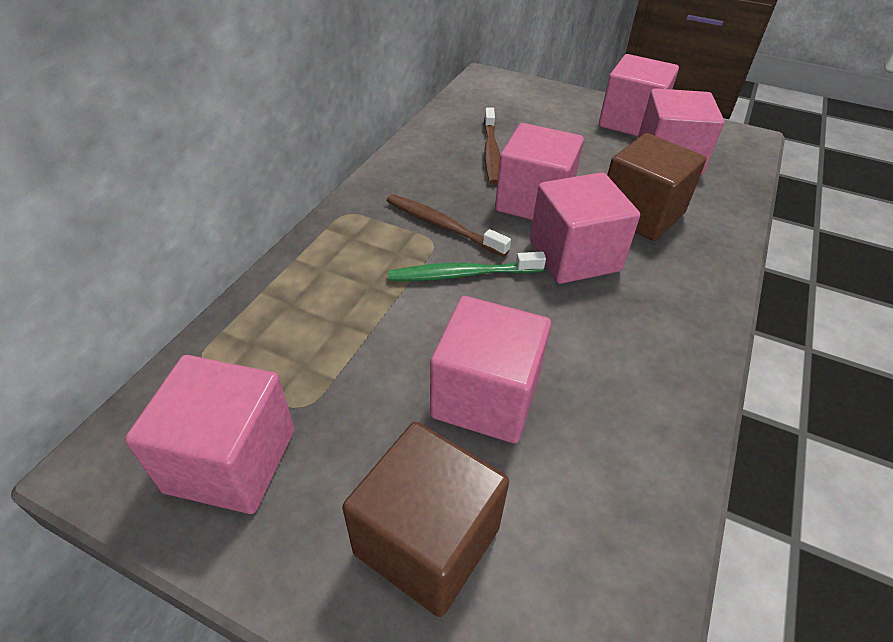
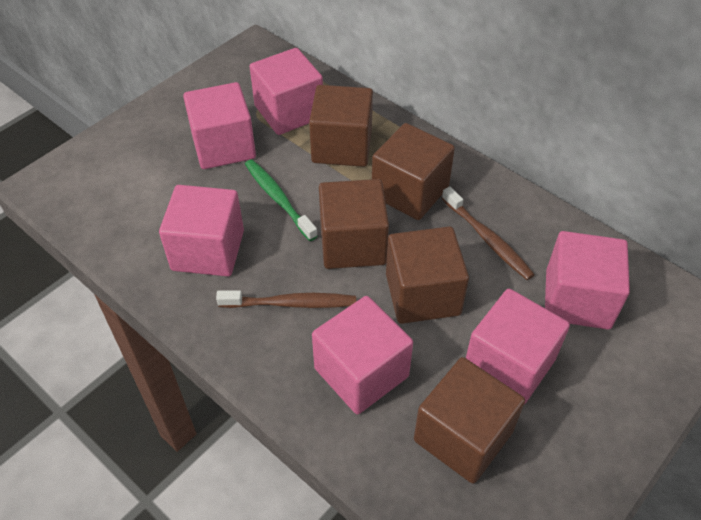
brown cube: 2 -> 5

